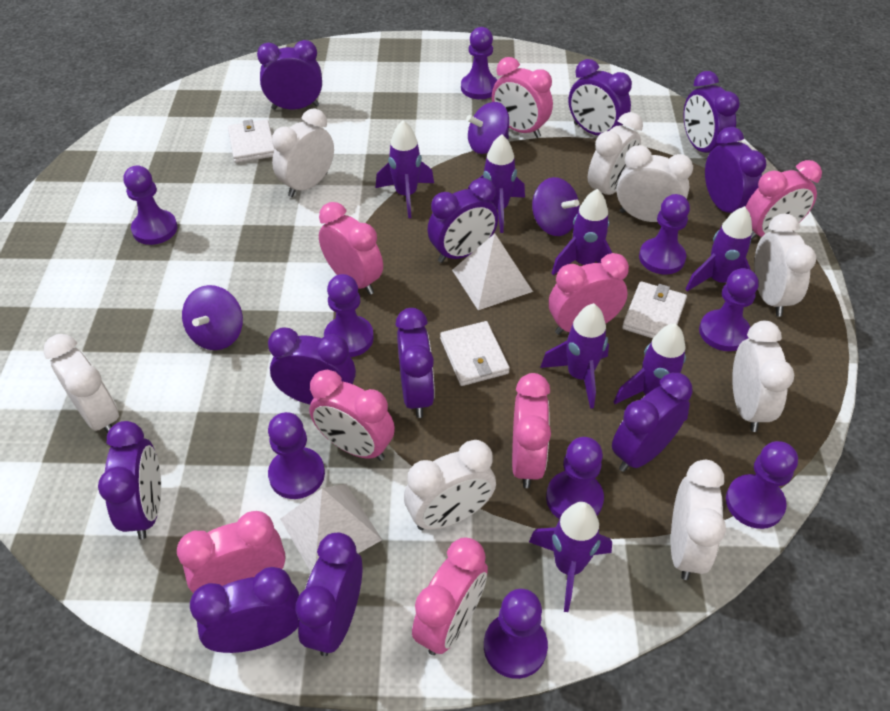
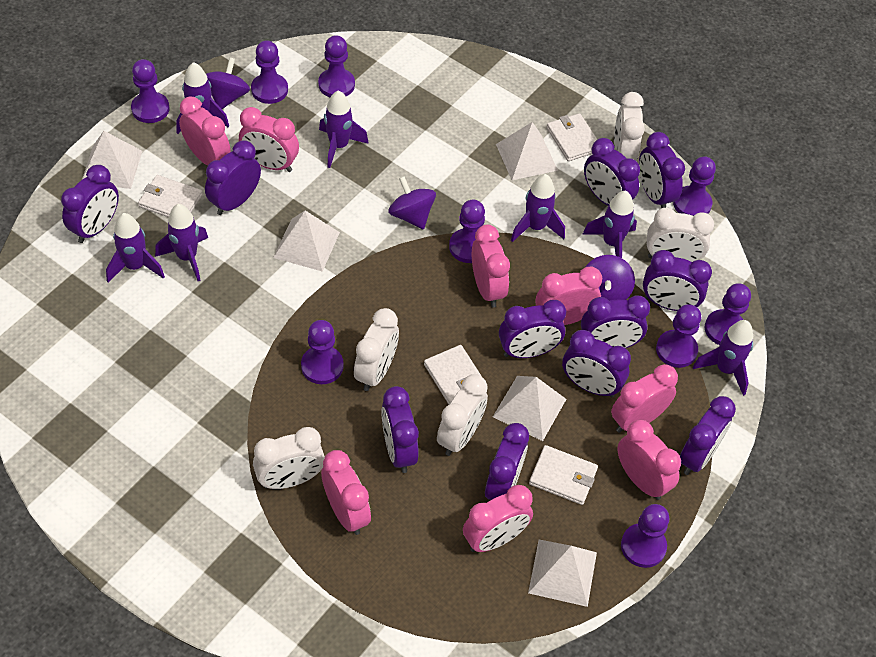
white clock: 8 -> 5
white pyramid: 2 -> 5
white wallet: 3 -> 4

